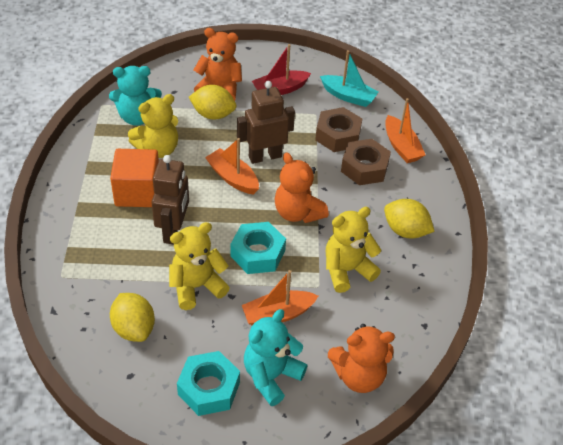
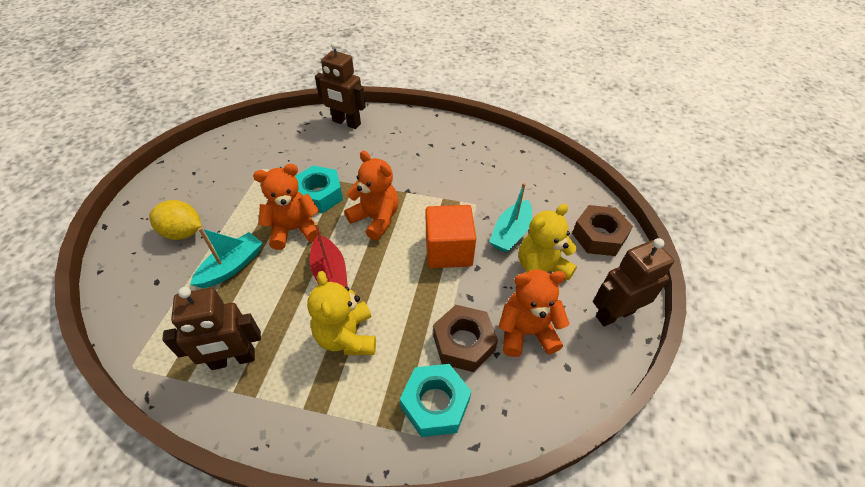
brown robot: 2 -> 3
orange boat: 3 -> 0
turquoise boat: 1 -> 2
turquoise teddy bear: 2 -> 0
yellow lemon: 3 -> 1
yellow teddy bear: 3 -> 2

